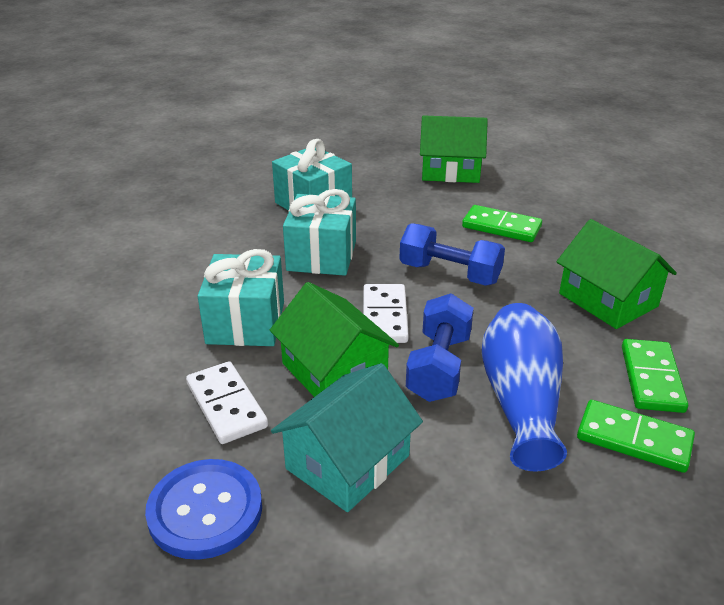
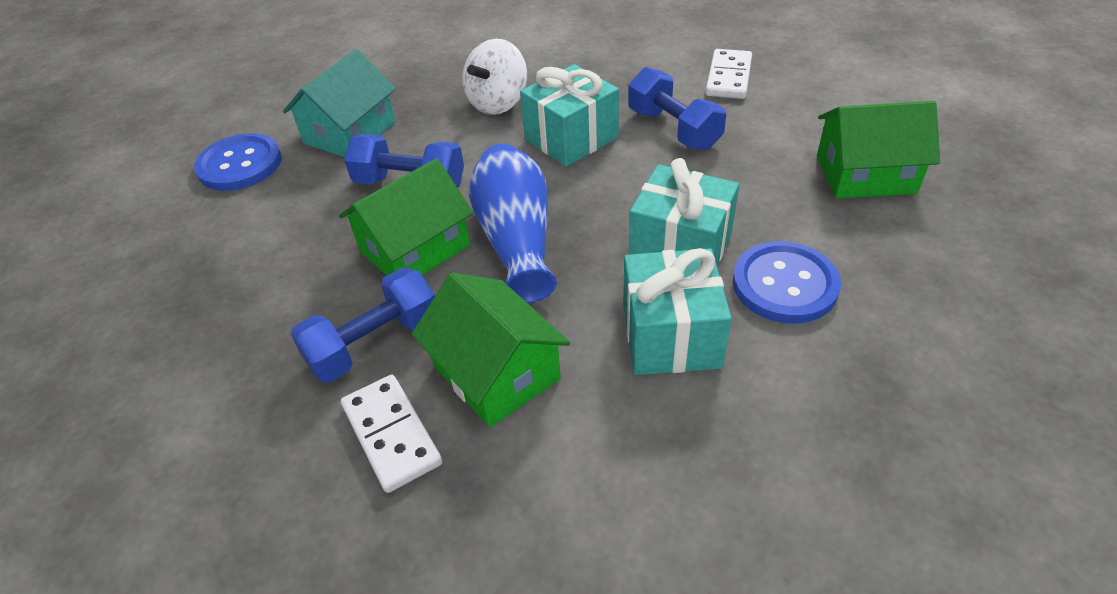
blue button: 1 -> 2
blue dumbbell: 2 -> 3
green domino: 3 -> 0
white spinning top: 0 -> 1

